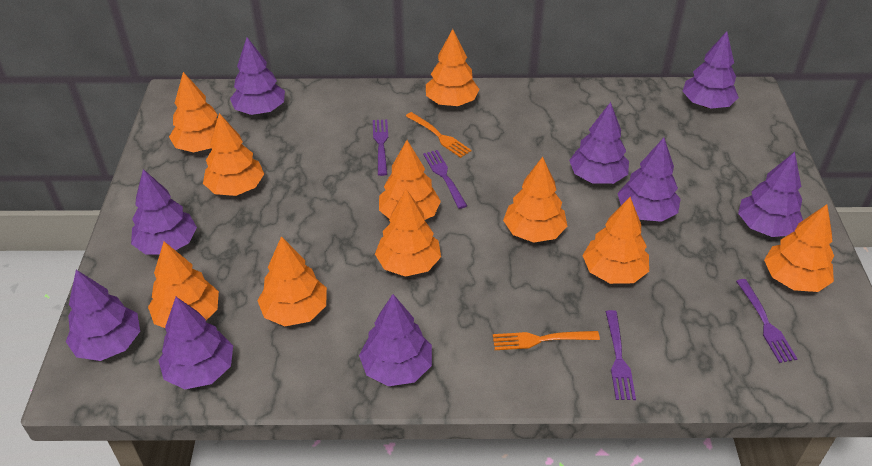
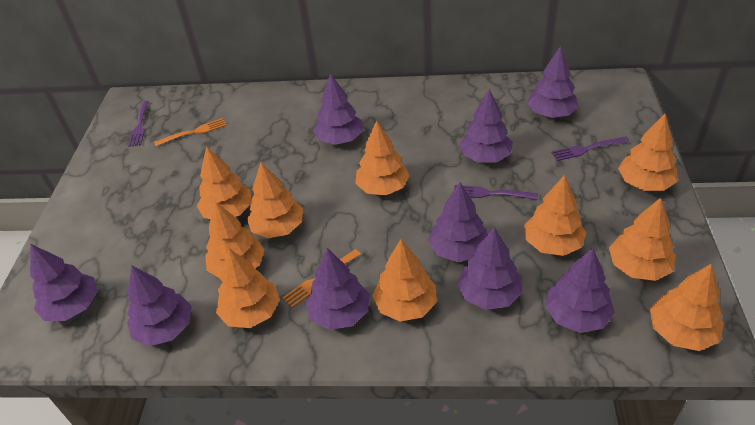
purple fork: 4 -> 3

